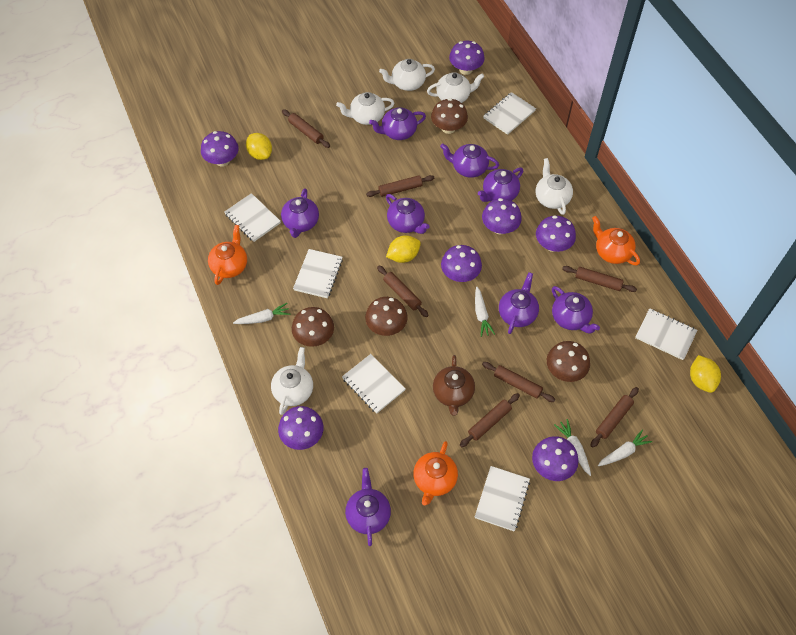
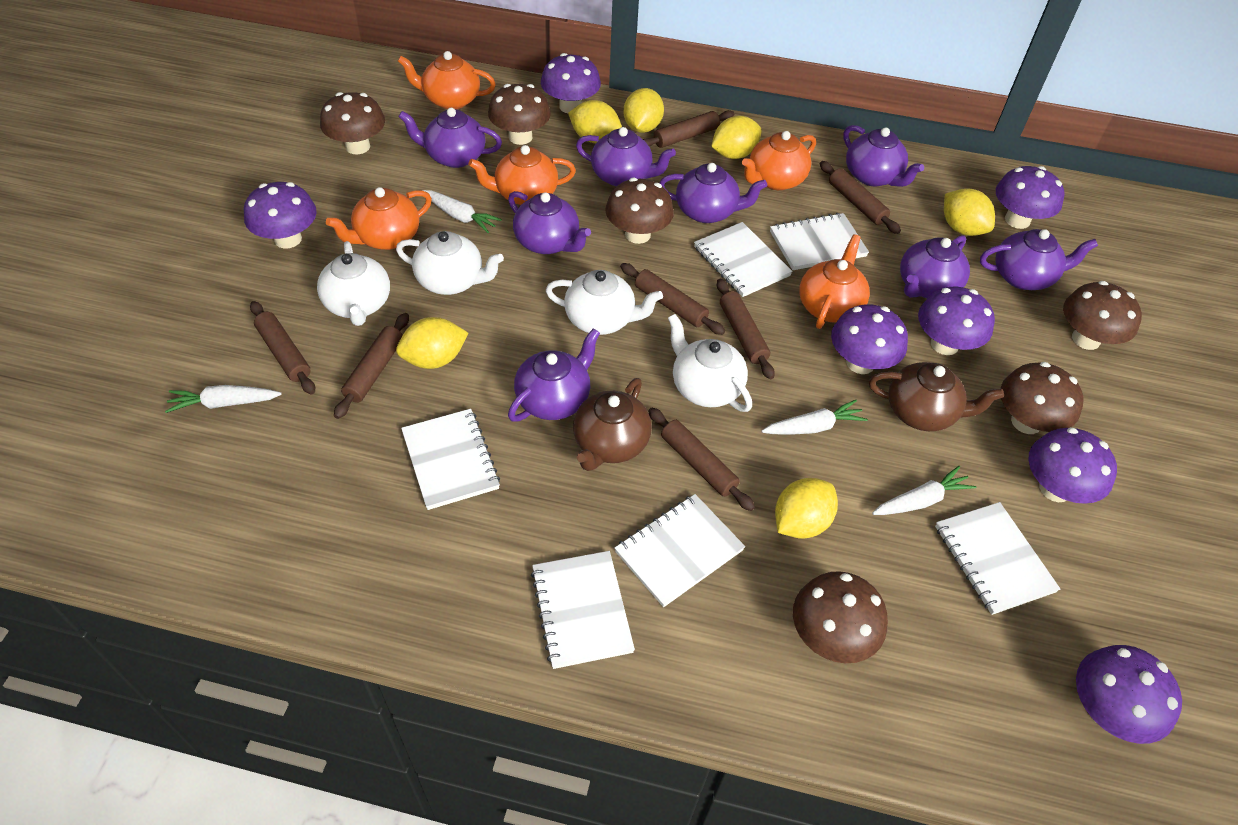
brown mushroom: 4 -> 6
brown teapot: 1 -> 2
orange teapot: 3 -> 5
white teapot: 5 -> 4
yellow lemon: 3 -> 6

